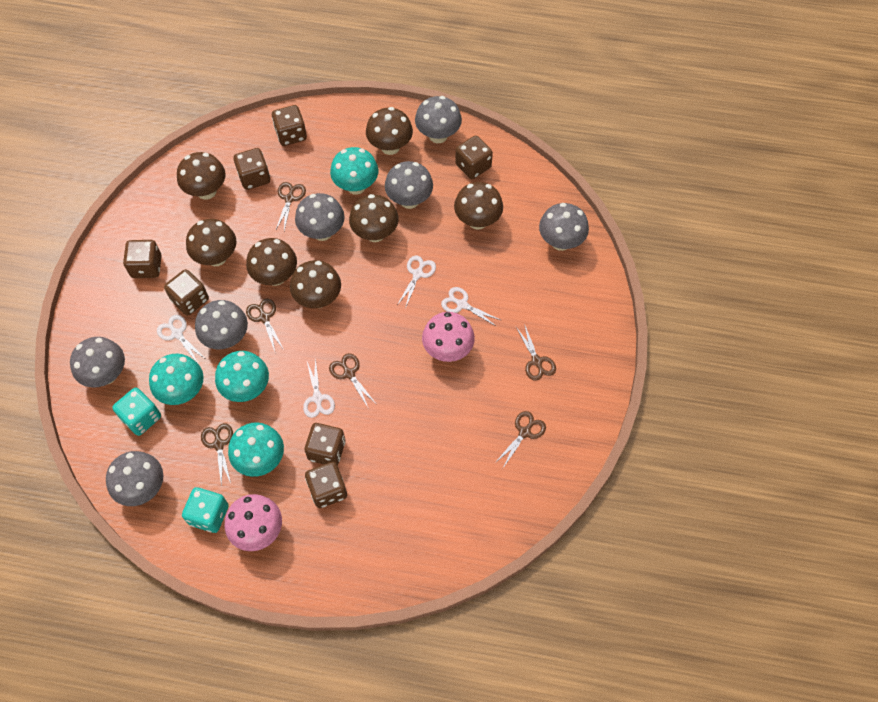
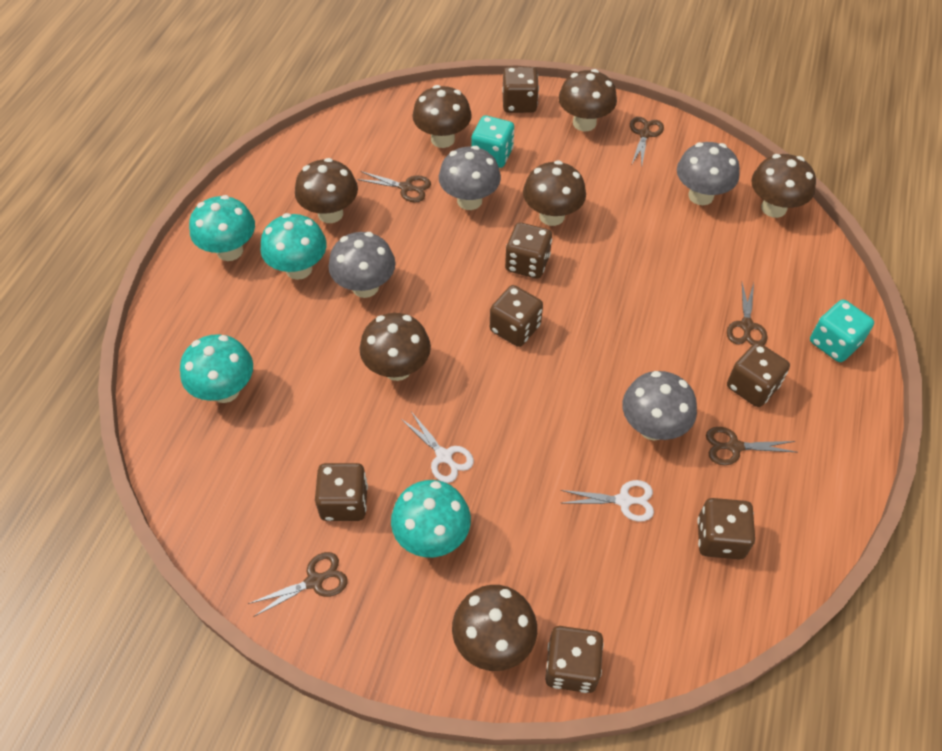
brown scissors: 6 -> 5
grey mushroom: 7 -> 4
pink mushroom: 2 -> 0
white scissors: 4 -> 2

